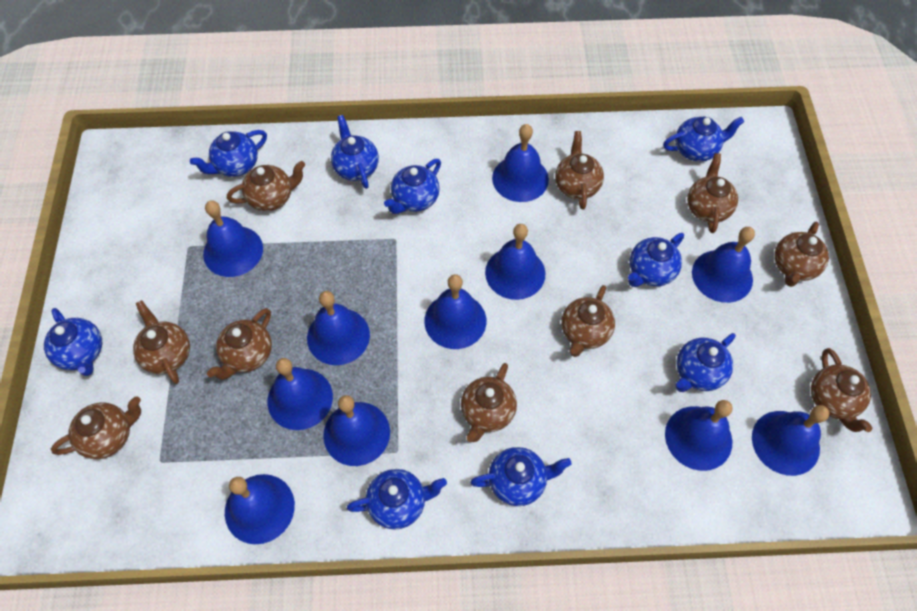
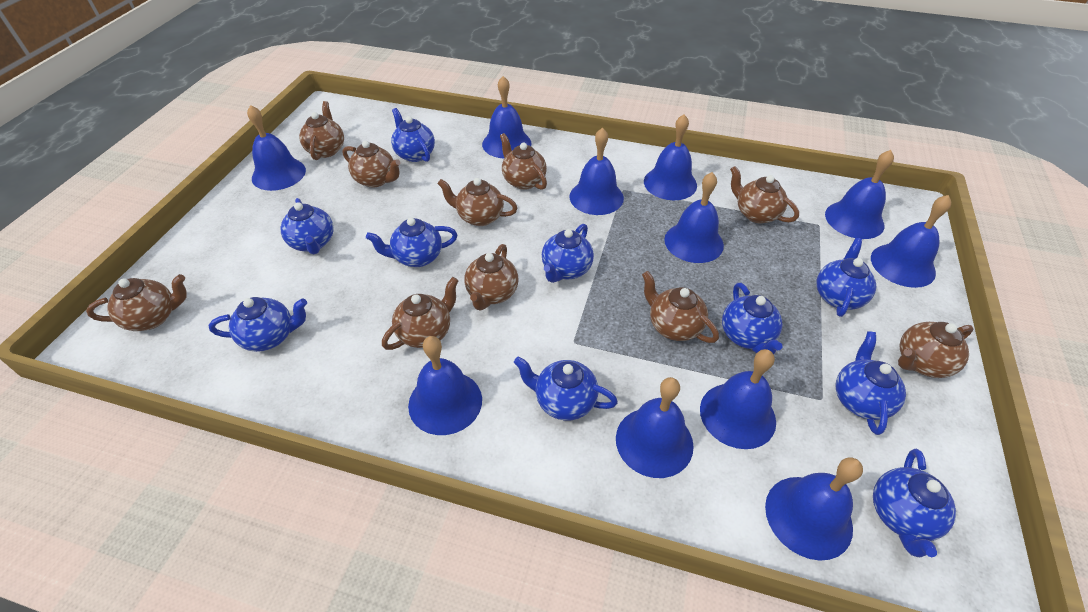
blue teapot: 9 -> 10

